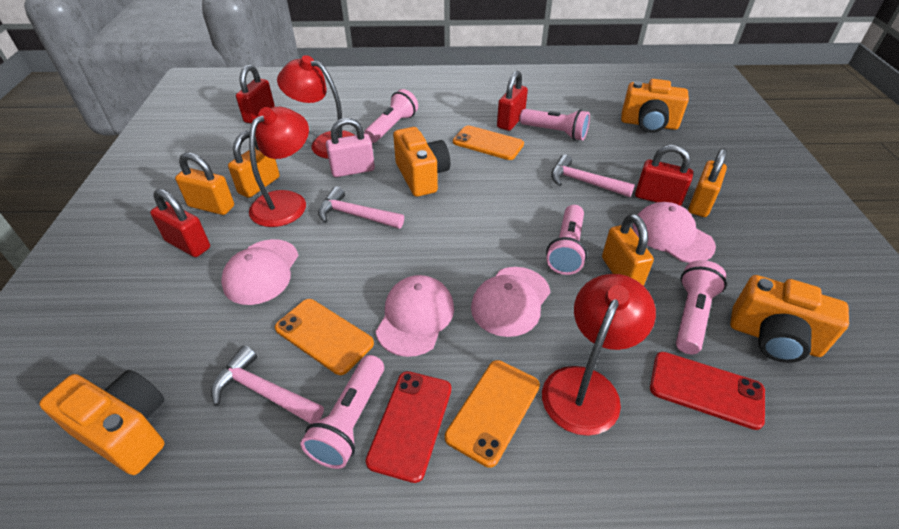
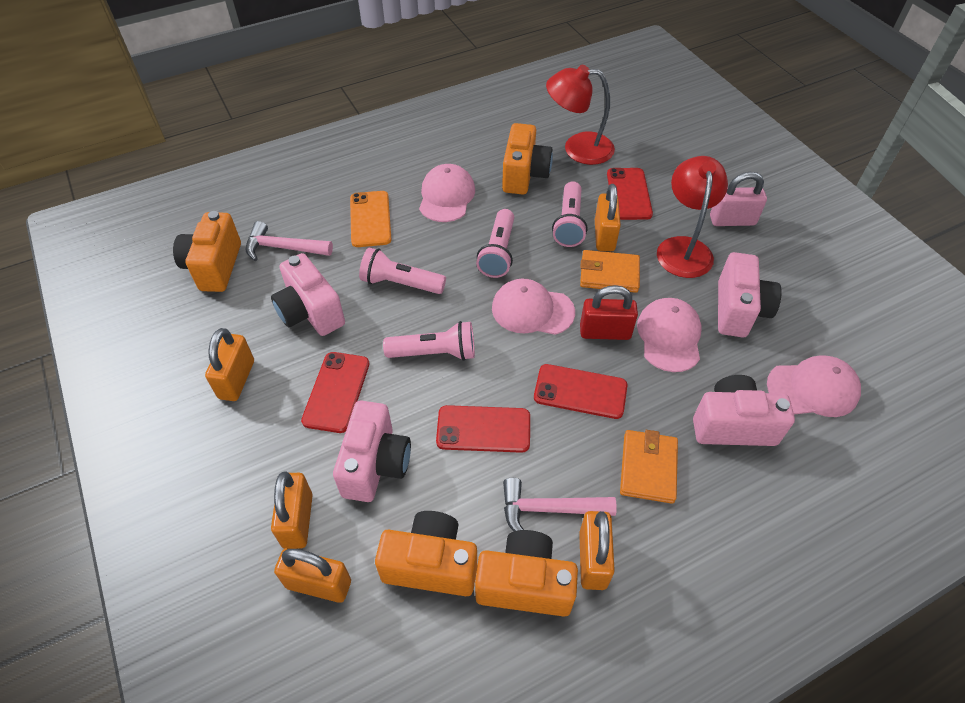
orange padlock: 4 -> 5
orange phone: 3 -> 1
orange wallet: 0 -> 2
pink camera: 0 -> 4
pink flashlight: 5 -> 4
pink hammer: 3 -> 2
red lamp: 3 -> 2
red padlock: 4 -> 1
red phone: 2 -> 4

